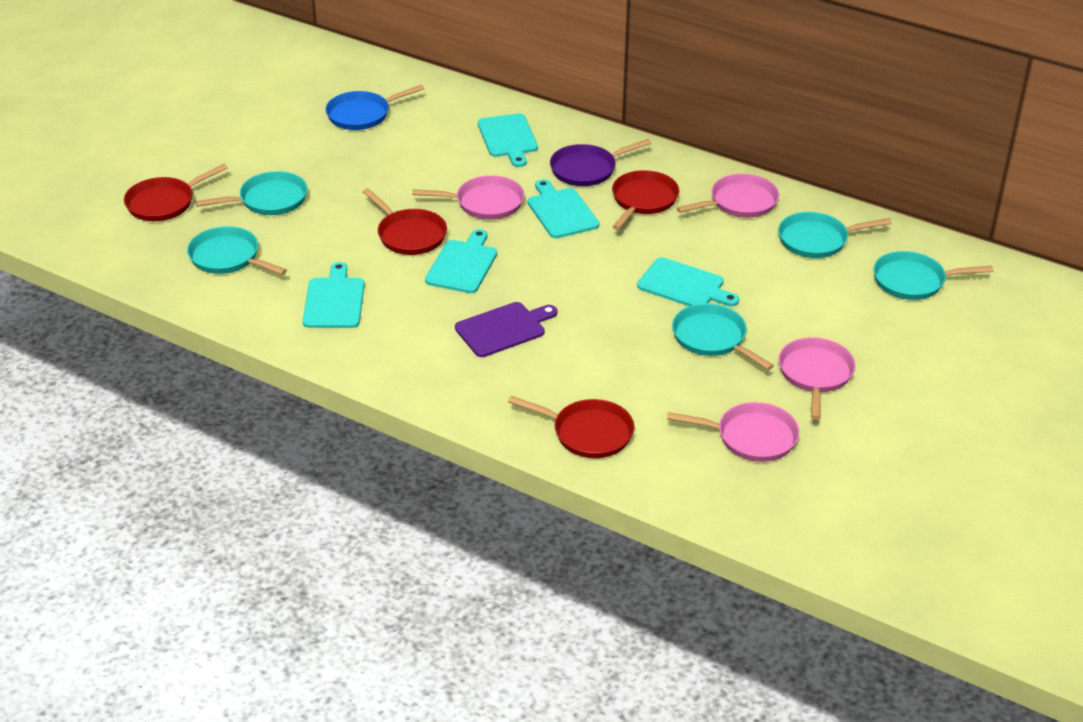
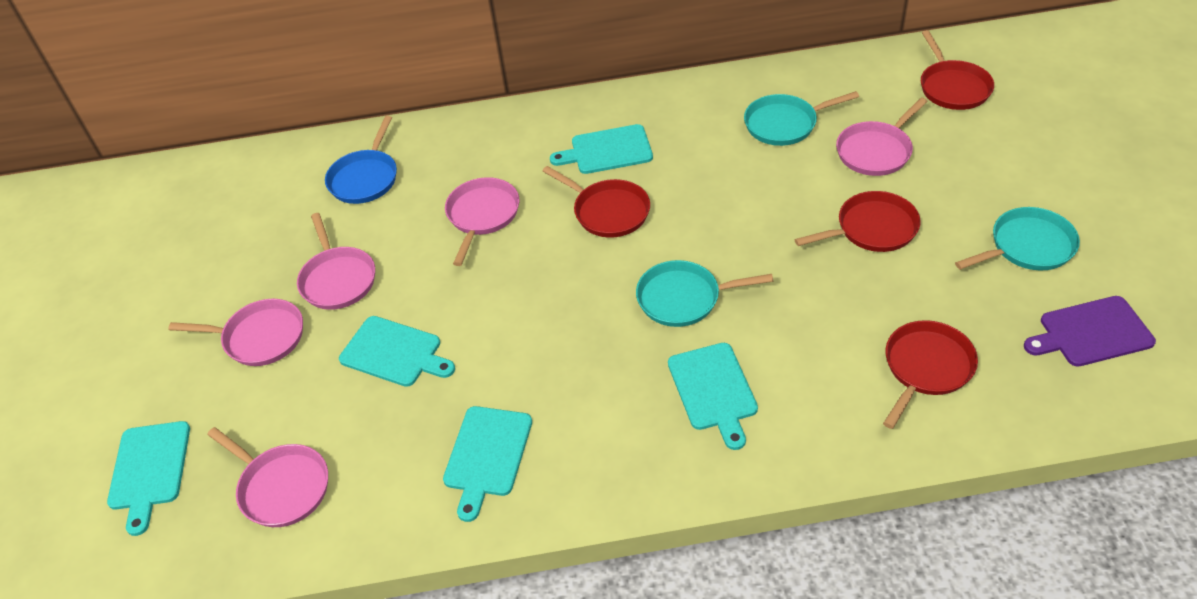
pink pan: 4 -> 5
purple pan: 1 -> 0
turquoise pan: 5 -> 3

